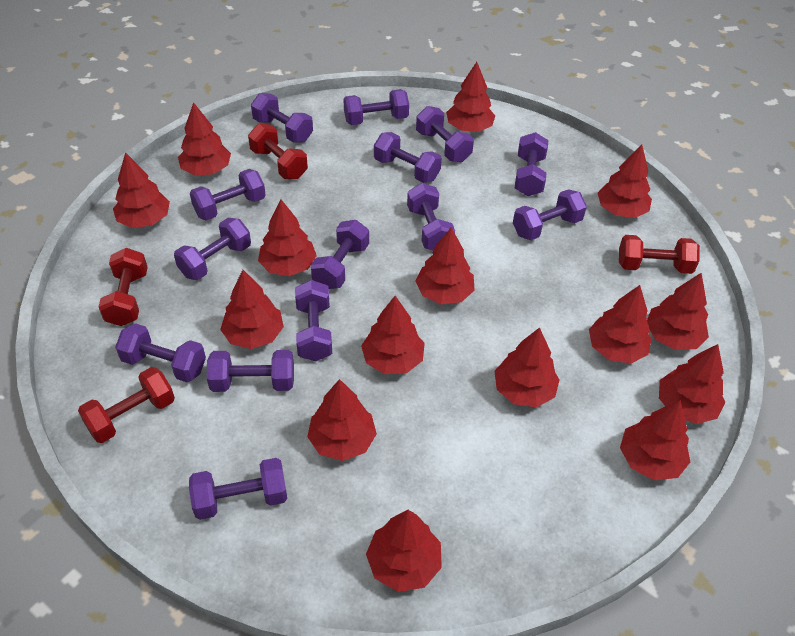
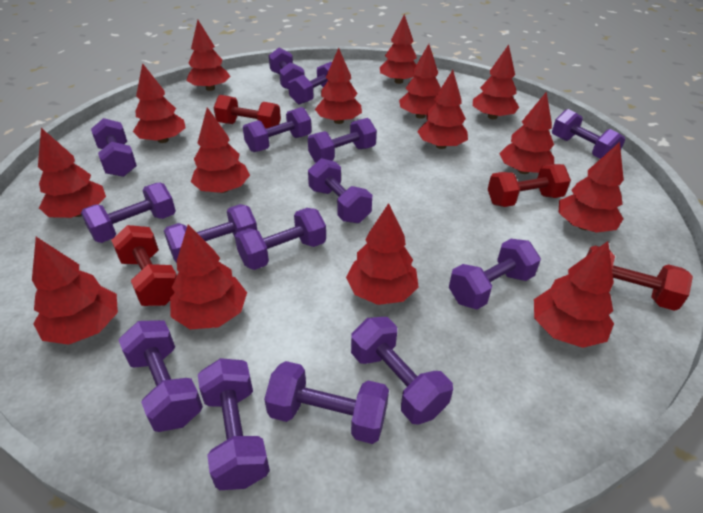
purple dumbbell: 14 -> 15

